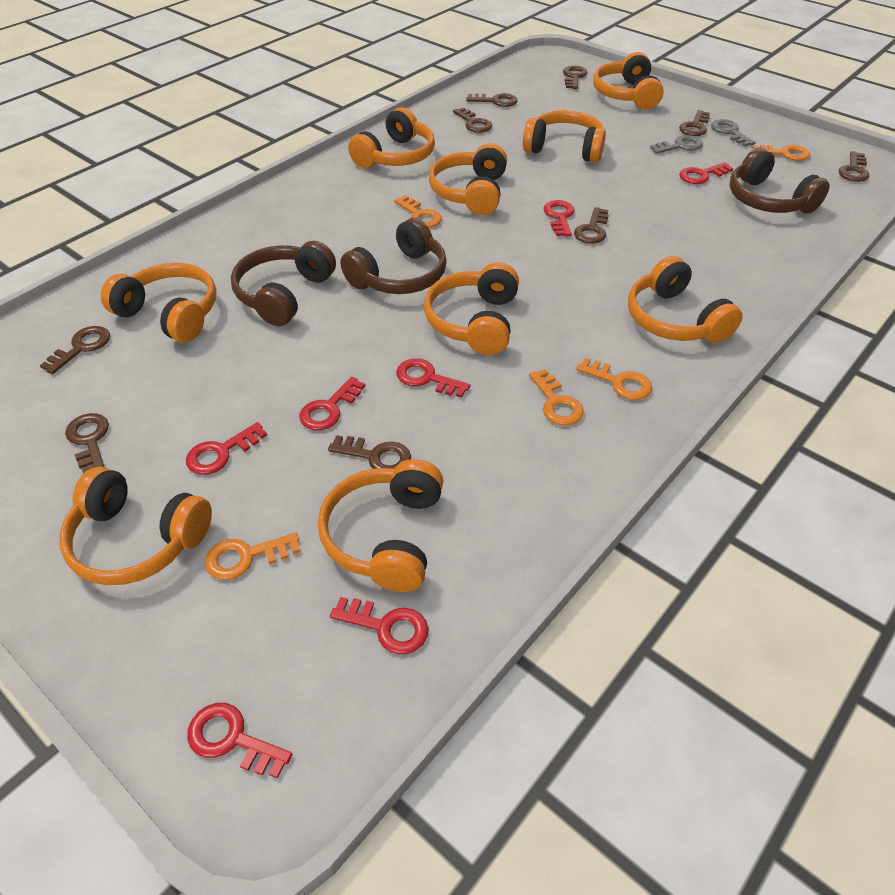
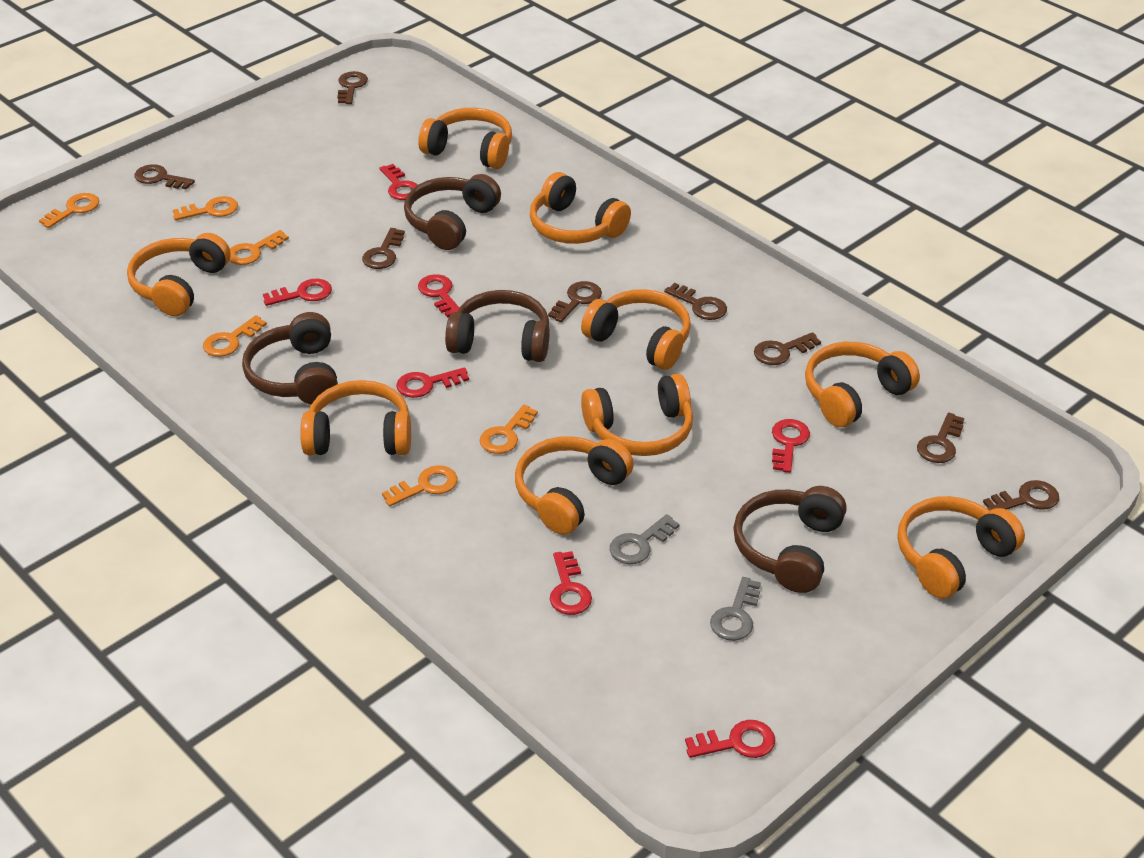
brown headphones: 3 -> 4
brown key: 9 -> 8
orange key: 5 -> 6

